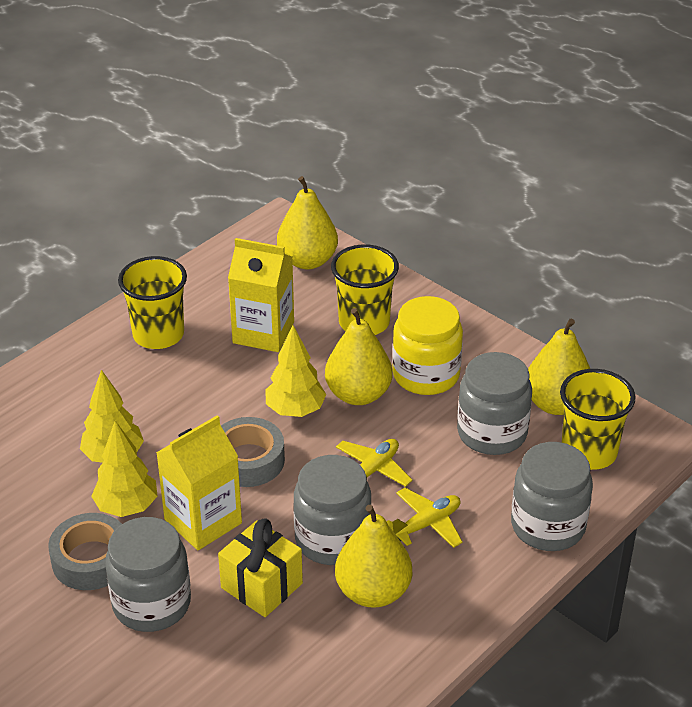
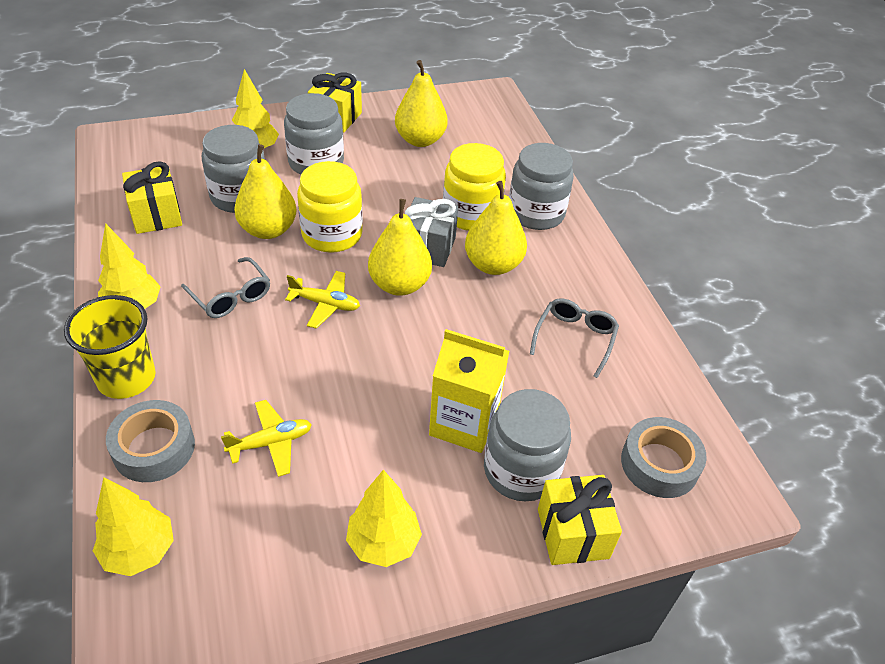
grey gift: 0 -> 1
grey glasses: 0 -> 2
yellow carton: 2 -> 1
yellow cup: 3 -> 1
yellow gift: 1 -> 3
yellow jar: 1 -> 2
yellow tree: 3 -> 4

